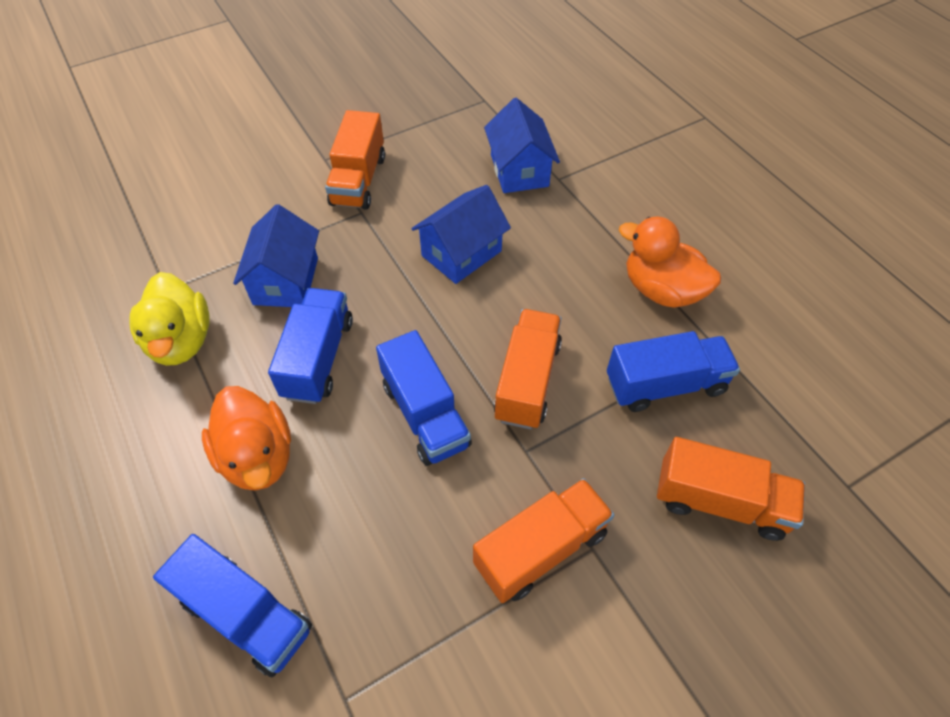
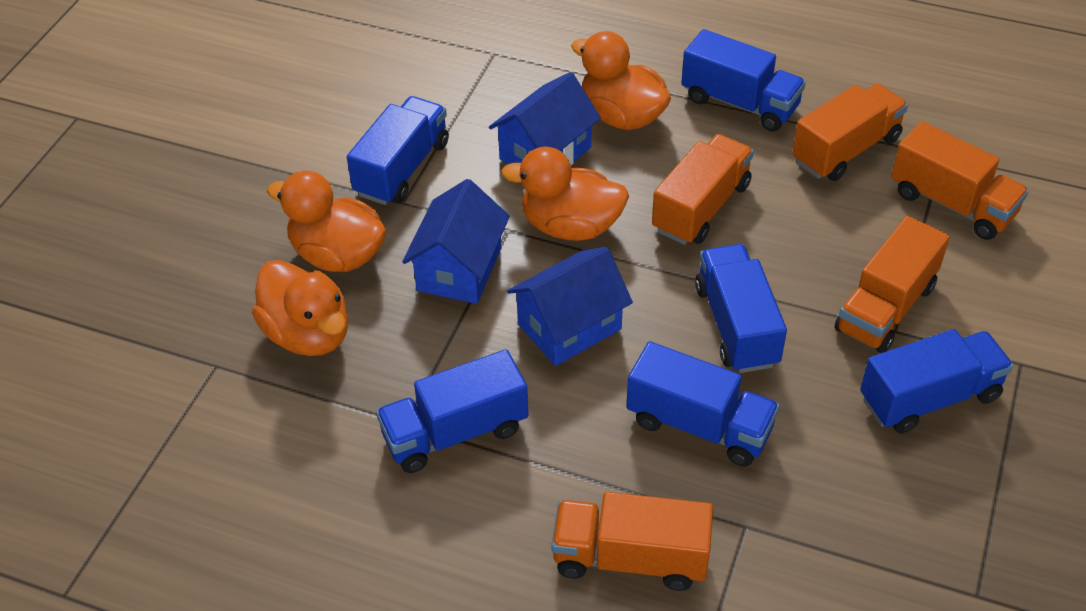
blue truck: 4 -> 6
orange duck: 2 -> 4
orange truck: 4 -> 5
yellow duck: 1 -> 0

